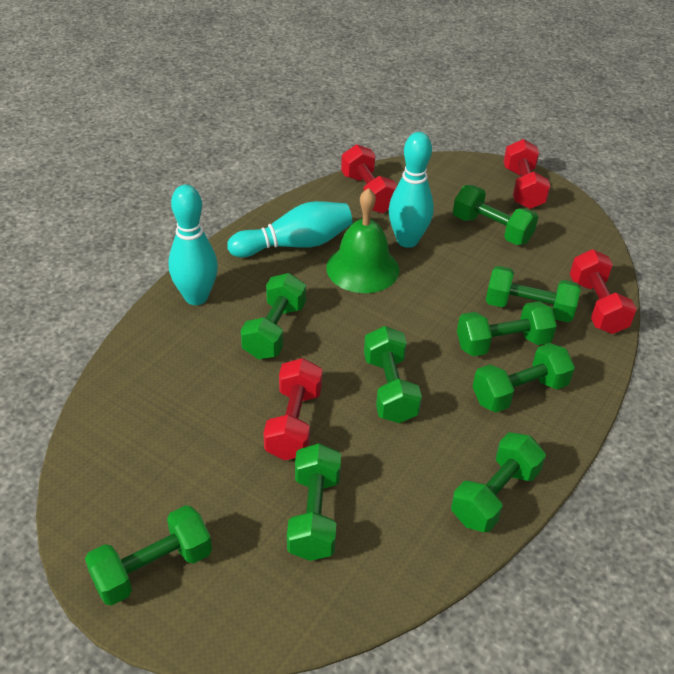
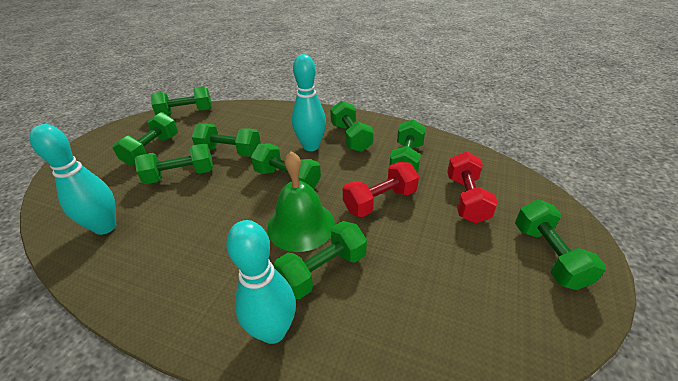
red dumbbell: 4 -> 2

